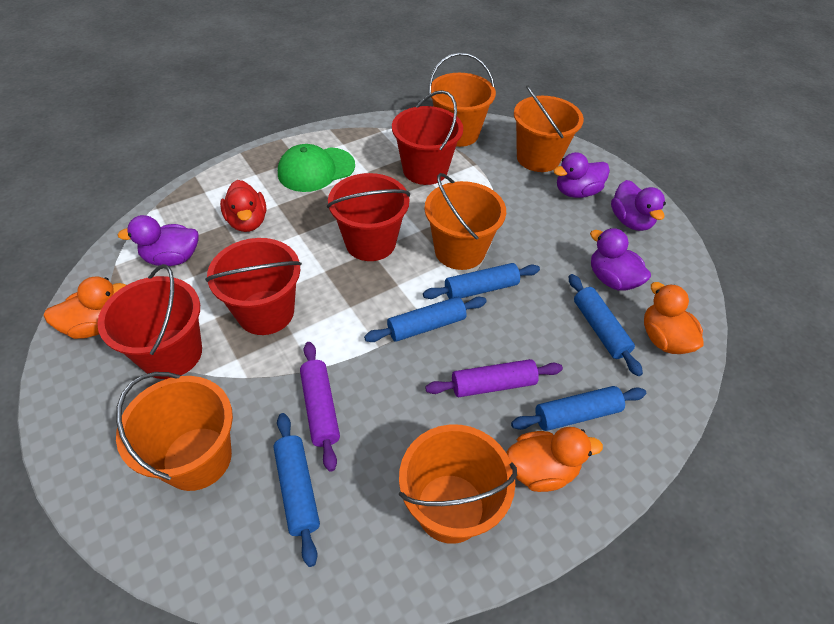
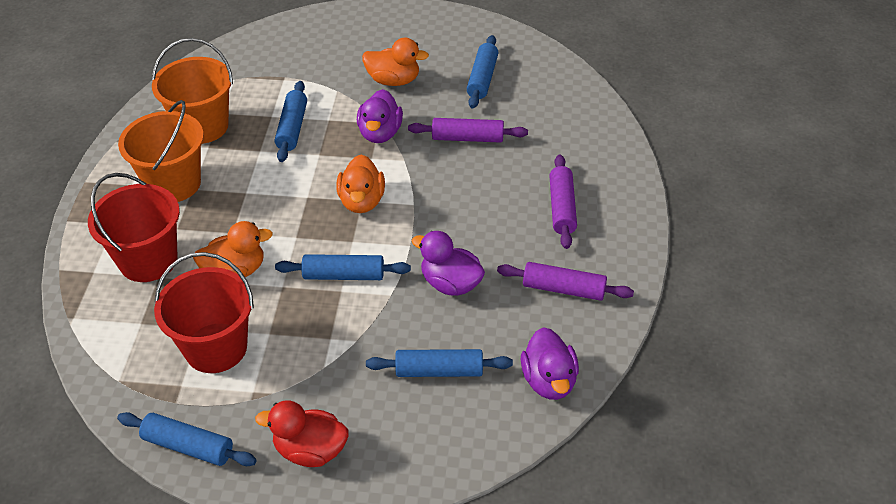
green cap: 1 -> 0
orange bucket: 5 -> 2
purple duck: 4 -> 3
purple rolling pin: 2 -> 3
red bucket: 4 -> 2

